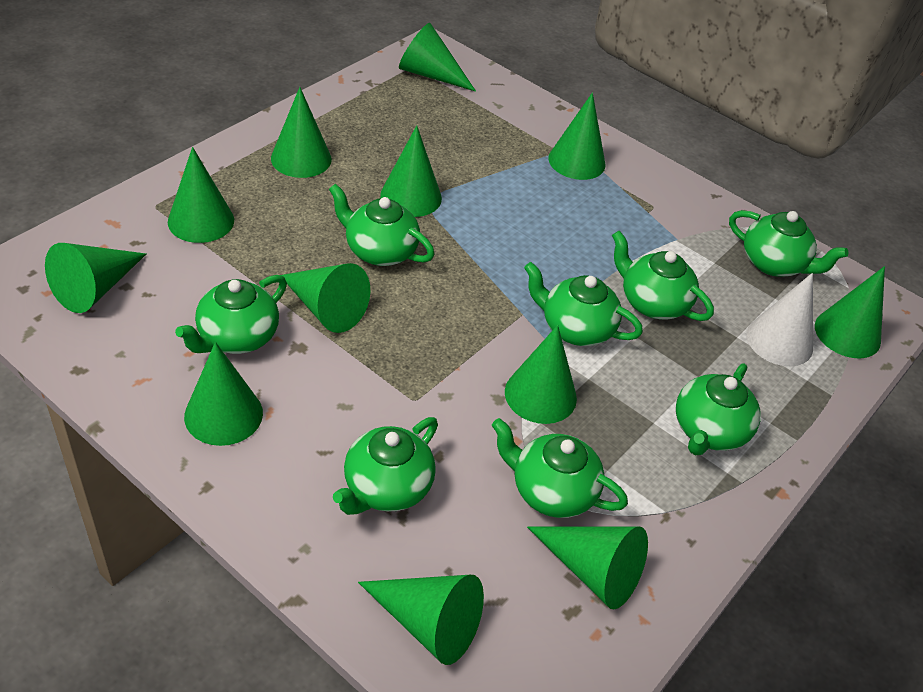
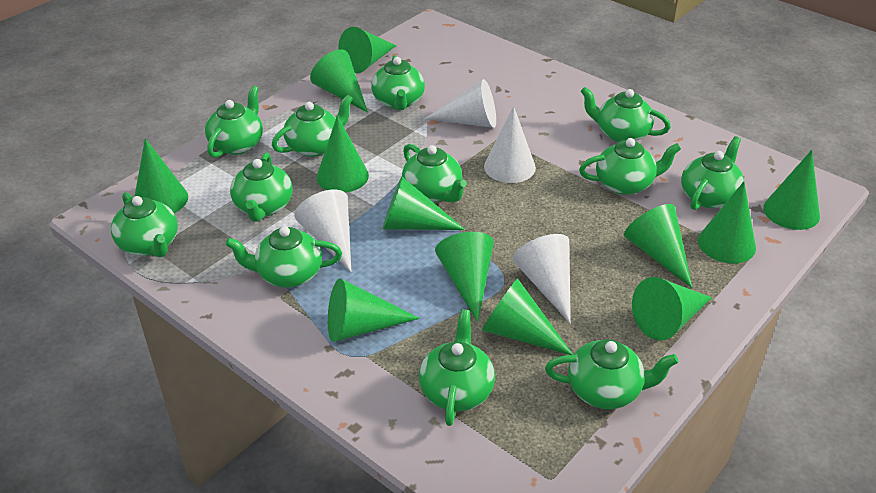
green teapot: 8 -> 12
white cone: 1 -> 4

